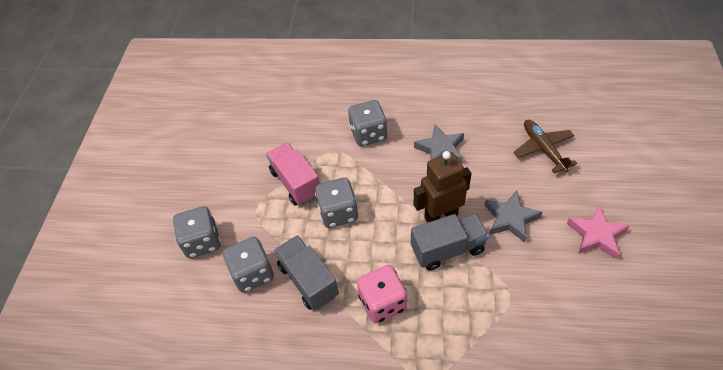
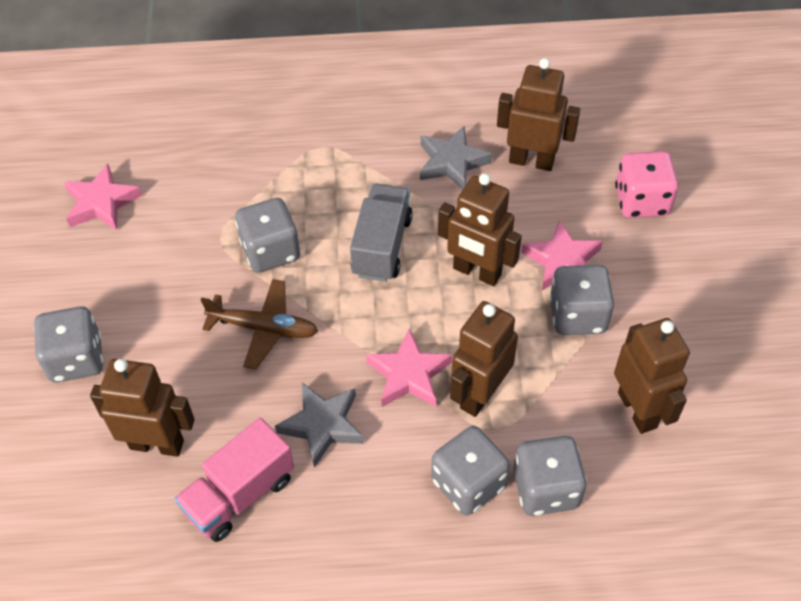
brown robot: 1 -> 5
grey dice: 4 -> 5
grey truck: 2 -> 1
pink star: 1 -> 3

